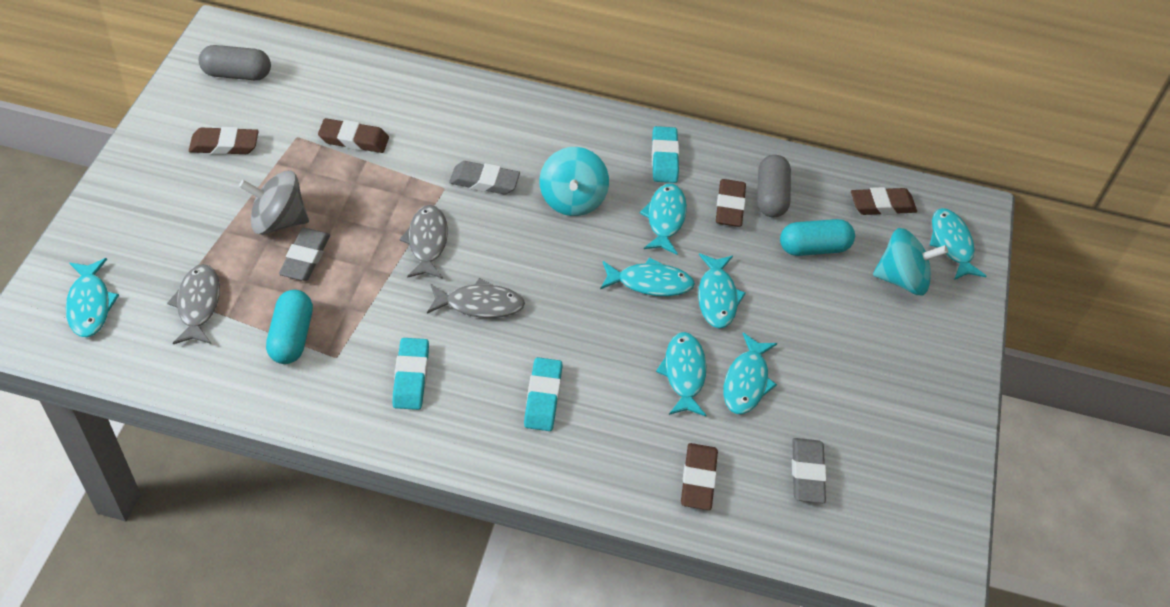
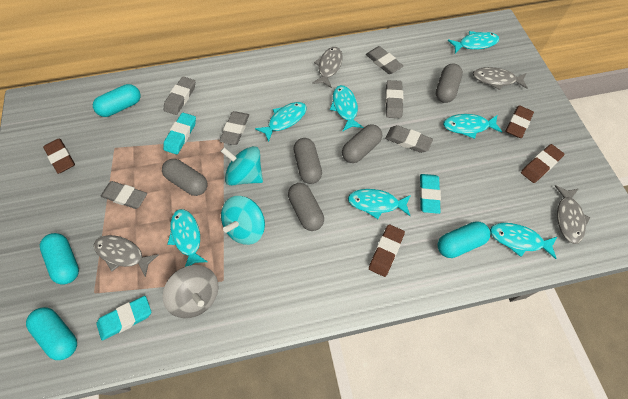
brown eraser: 5 -> 4
grey capsule: 2 -> 5
grey eraser: 3 -> 6
grey fish: 3 -> 4
turquoise capsule: 2 -> 4

